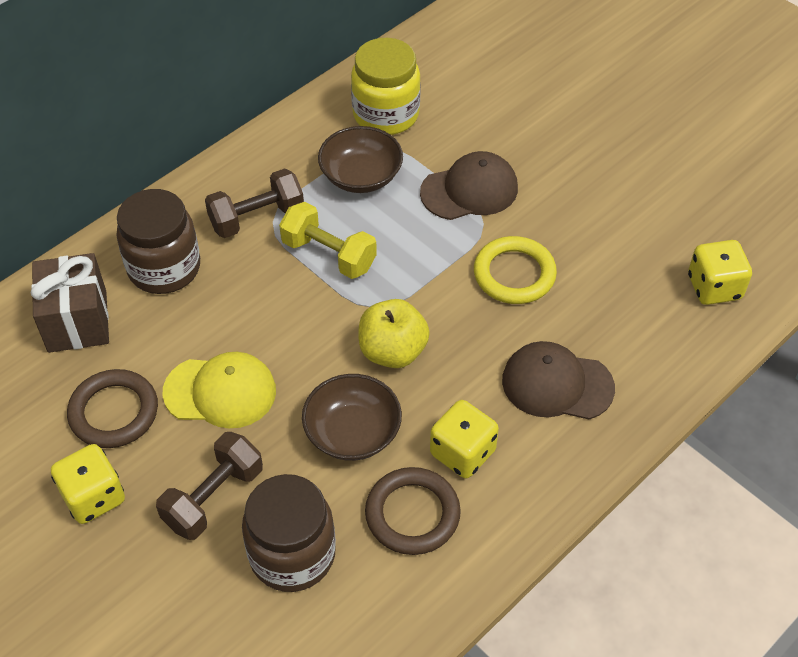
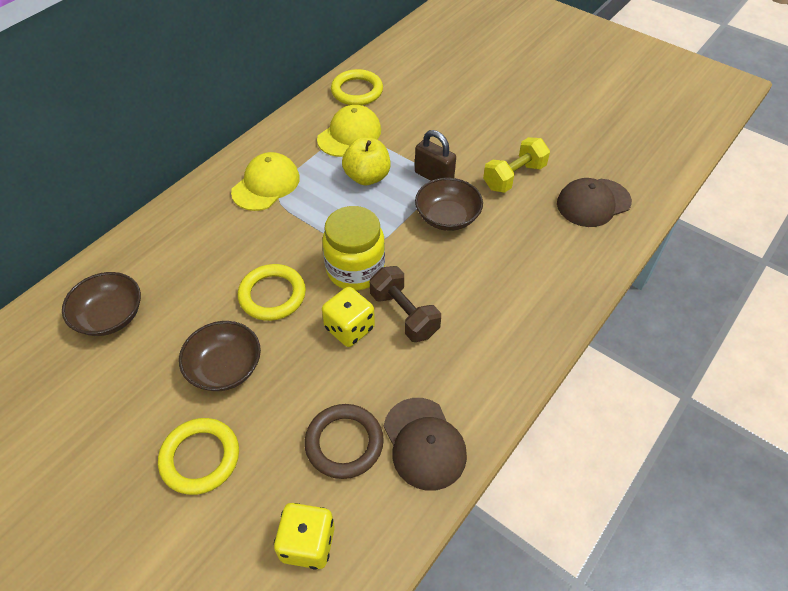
brown bowl: 2 -> 3
brown dumbbell: 2 -> 1
brown gift: 1 -> 0
brown jar: 2 -> 0
brown padlock: 0 -> 1
brown ring: 2 -> 1
yellow cap: 1 -> 2
yellow dice: 3 -> 2
yellow ring: 1 -> 3

